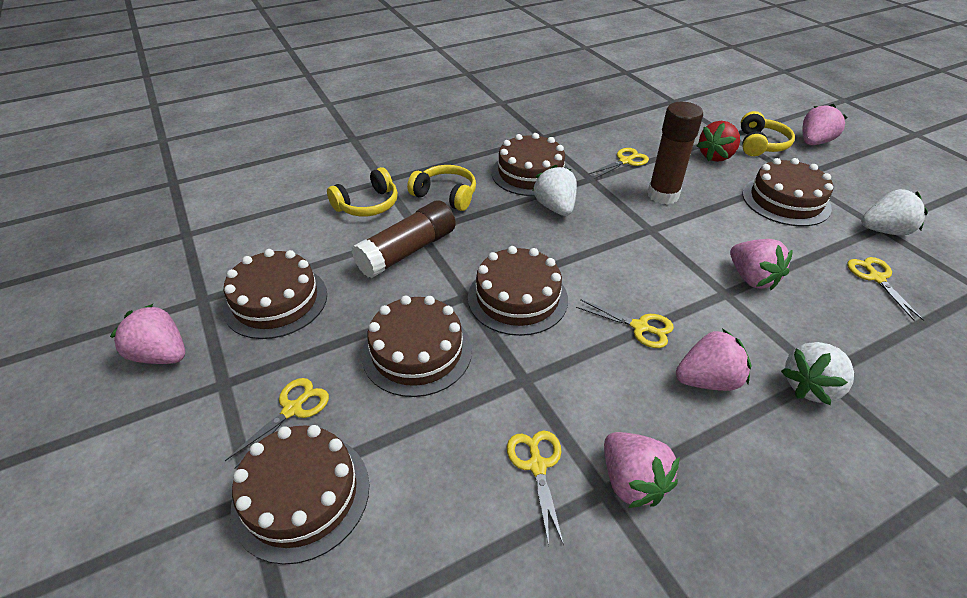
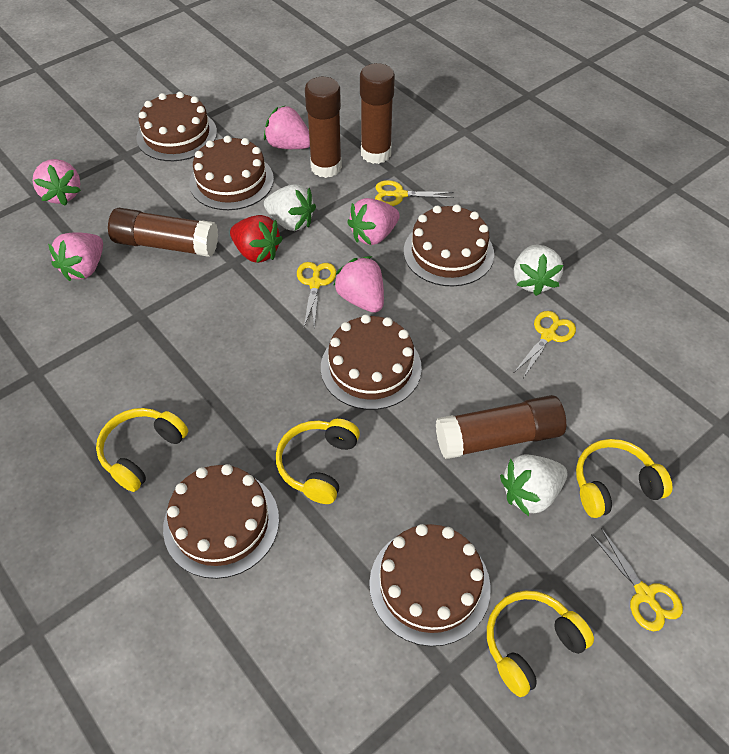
brown glue stick: 2 -> 4
yellow headphones: 3 -> 4
yellow scissors: 5 -> 4

